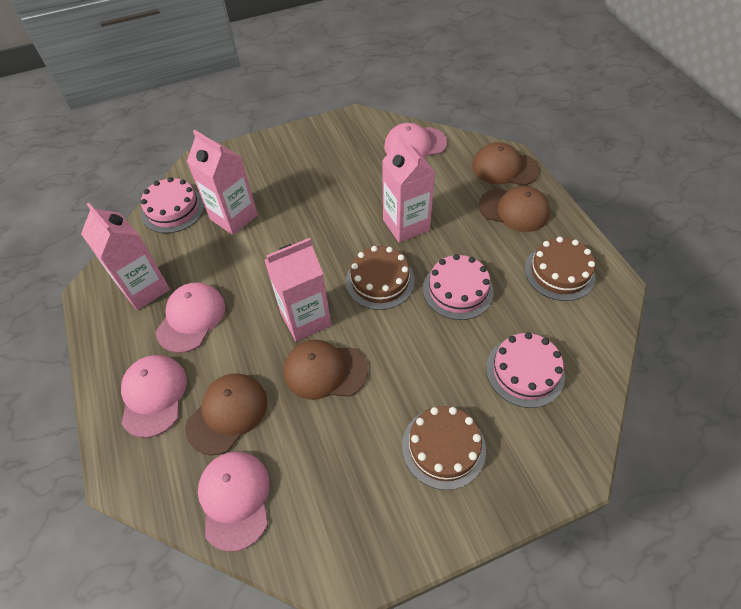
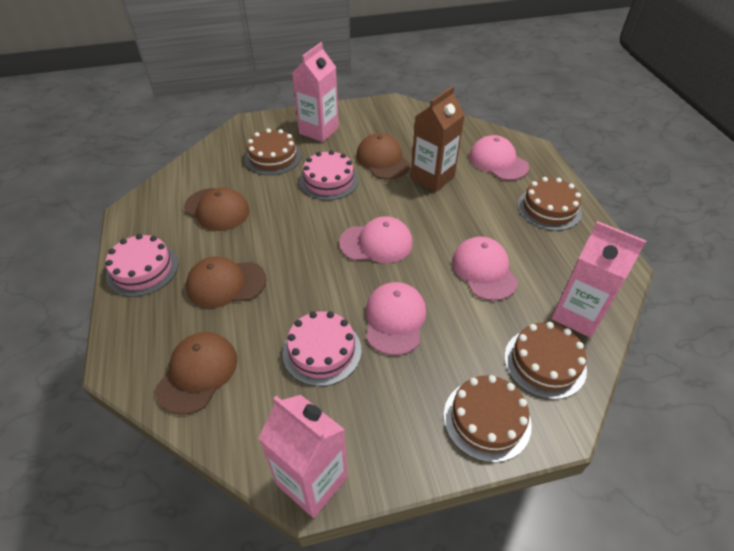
brown cake: 3 -> 4
brown carton: 0 -> 1
pink carton: 4 -> 3

